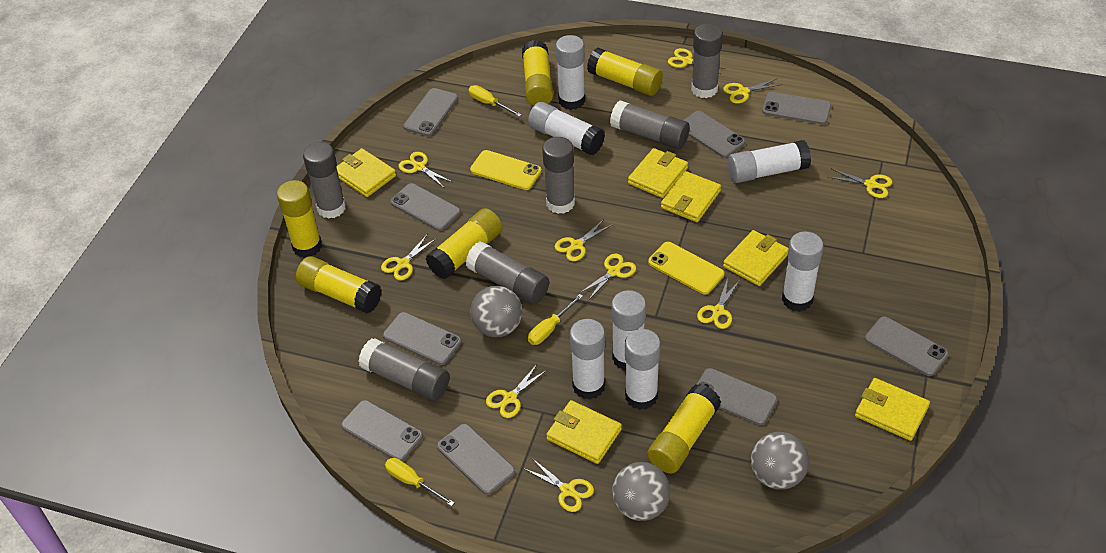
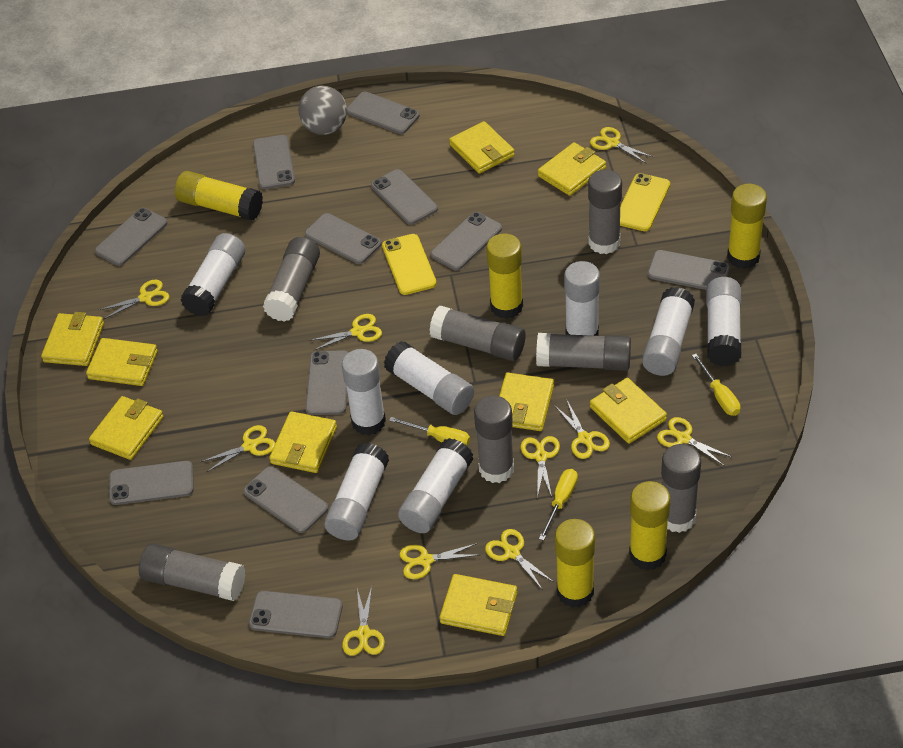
grey ball: 3 -> 1
grey glue stick: 6 -> 7
grey phone: 9 -> 11
white glue stick: 7 -> 8
yellow glue stick: 6 -> 5
yellow wallet: 6 -> 9

